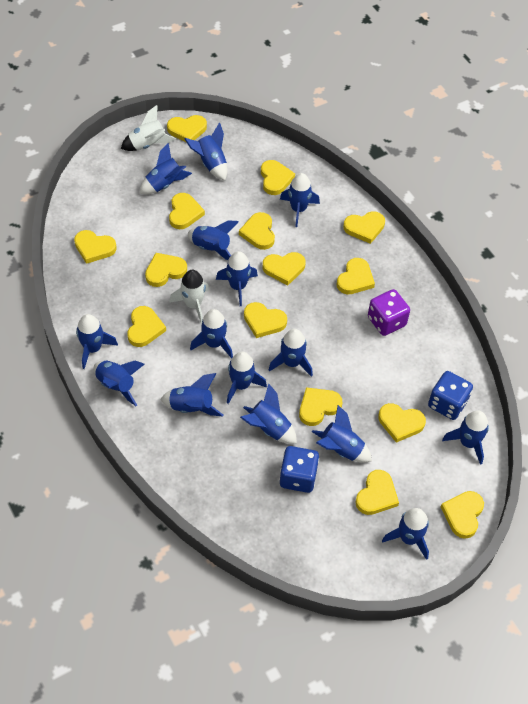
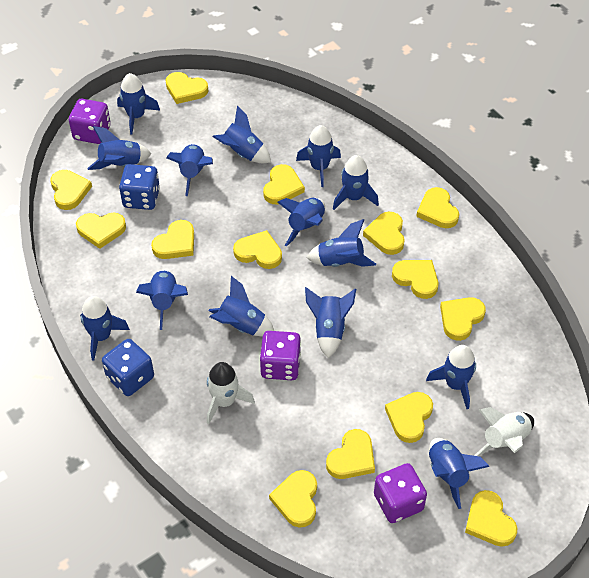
blue rocket: 15 -> 14
purple dice: 1 -> 3
yellow heart: 15 -> 14

